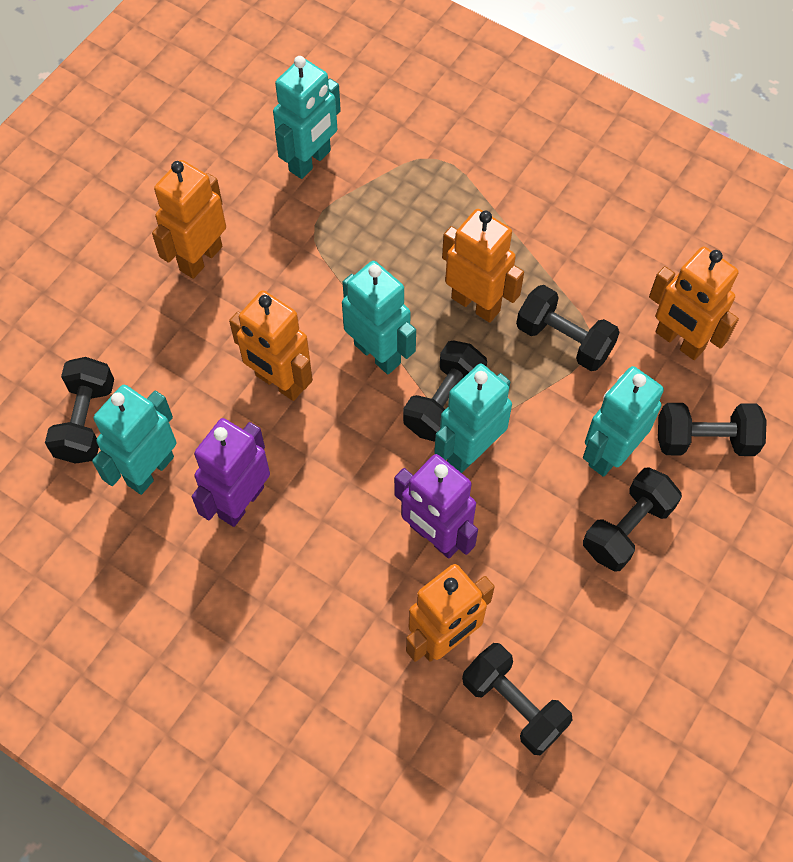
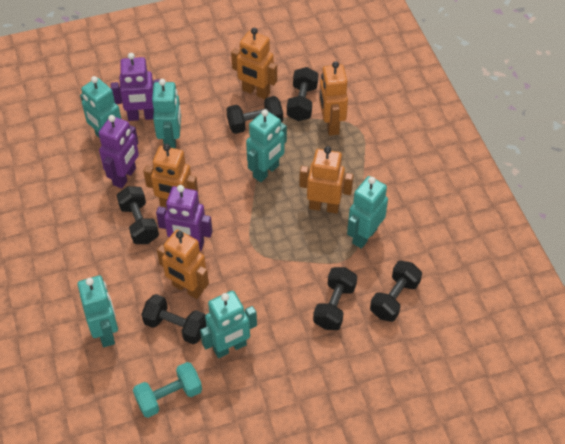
purple robot: 2 -> 3
turquoise dumbbell: 0 -> 1
turquoise robot: 5 -> 6

